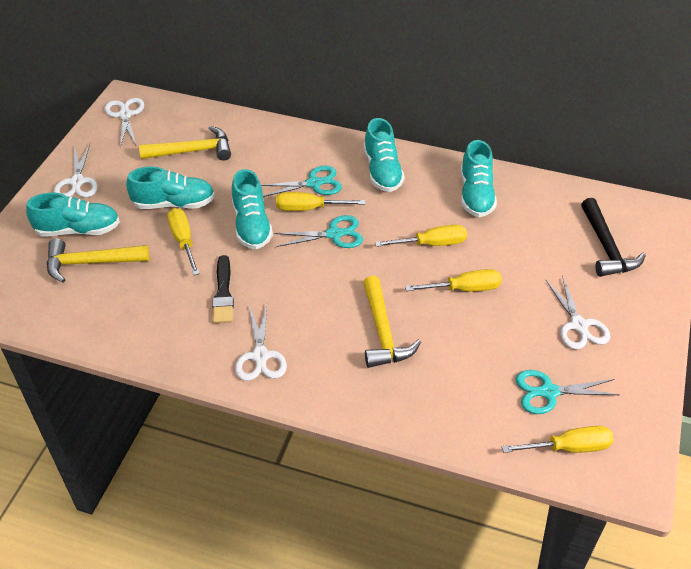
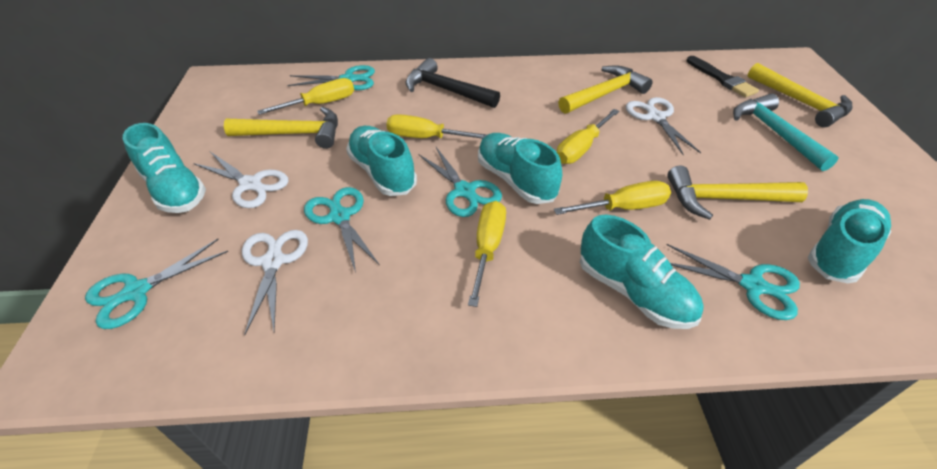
turquoise hammer: 0 -> 1
turquoise scissors: 3 -> 5
white scissors: 4 -> 3
yellow hammer: 3 -> 4

